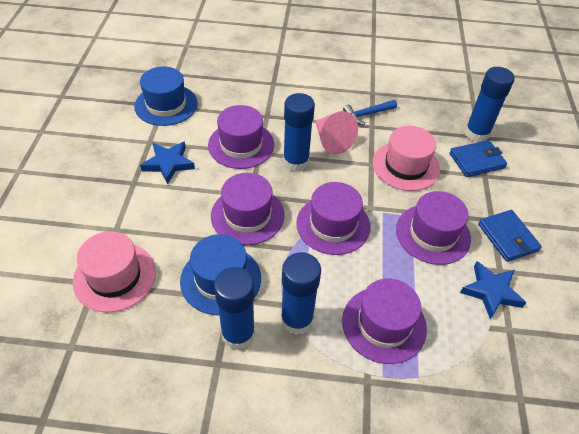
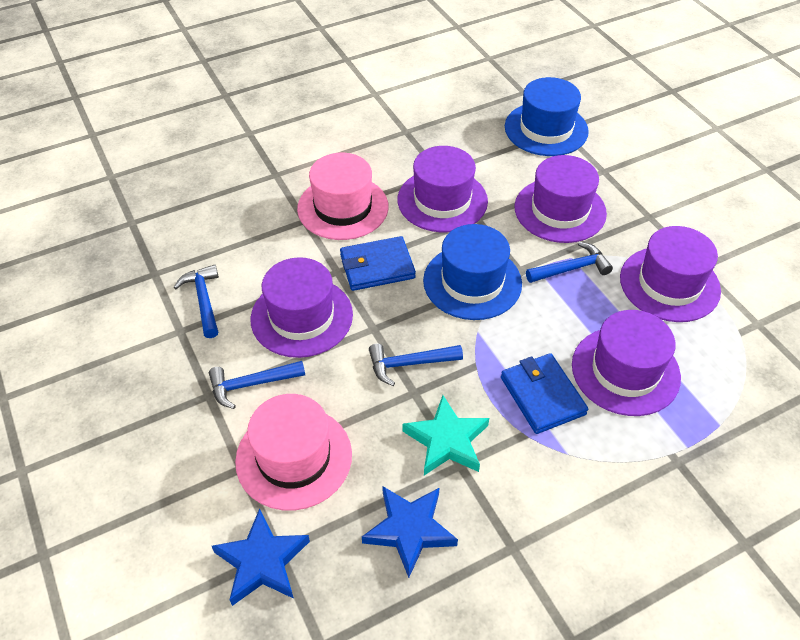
blue glue stick: 4 -> 0
blue hammer: 1 -> 4
pink cone: 1 -> 0
turquoise star: 0 -> 1

